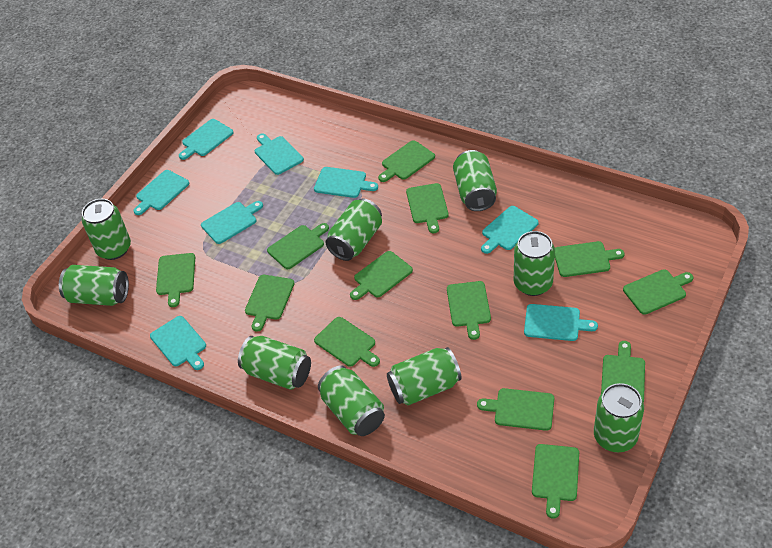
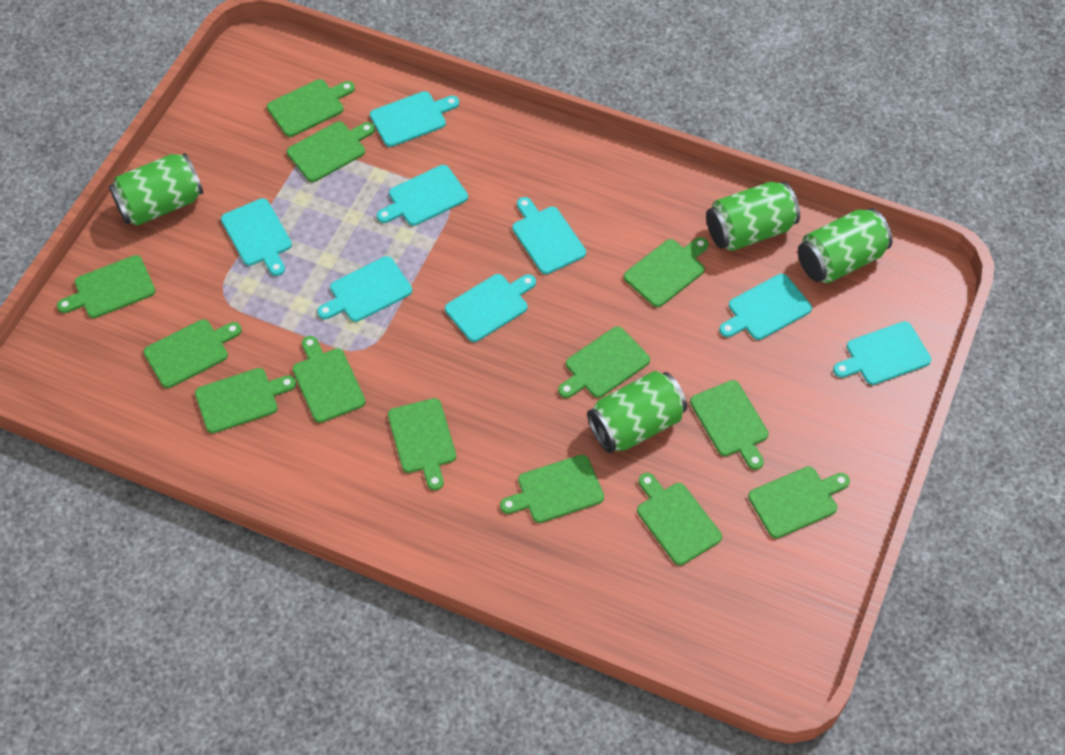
green can: 9 -> 4

